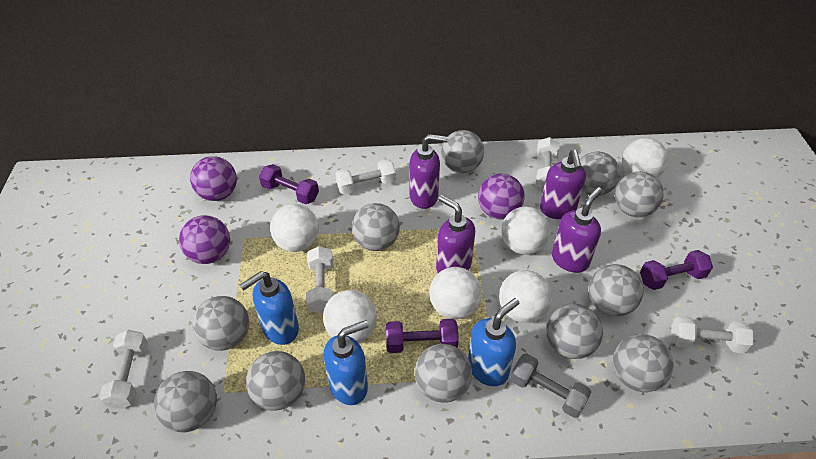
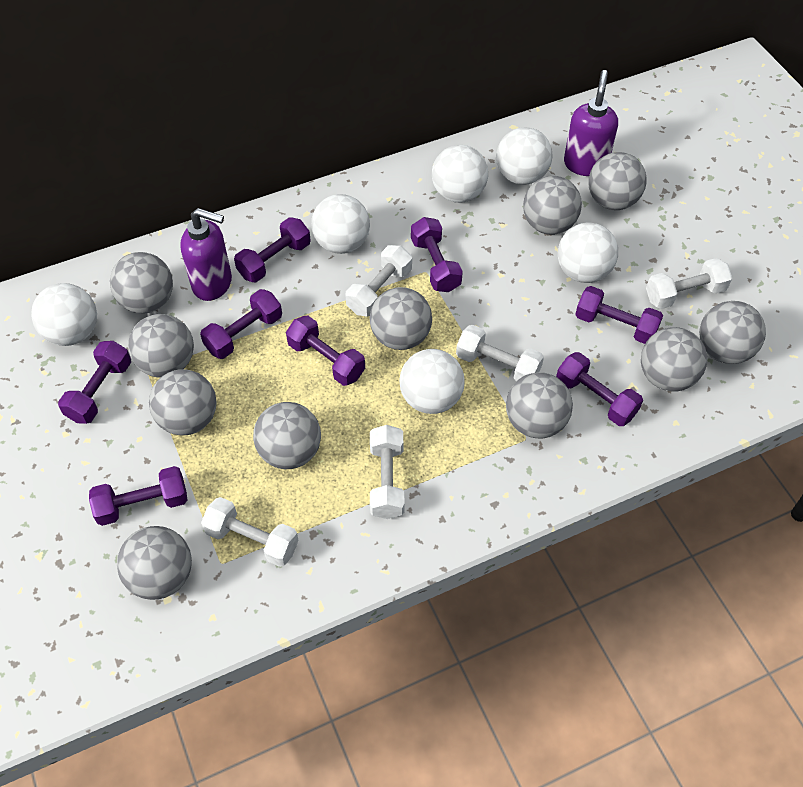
blue soap dispenser: 3 -> 0
grey dumbbell: 1 -> 0
purple ball: 3 -> 0
purple dumbbell: 3 -> 8
purple soap dispenser: 4 -> 2

